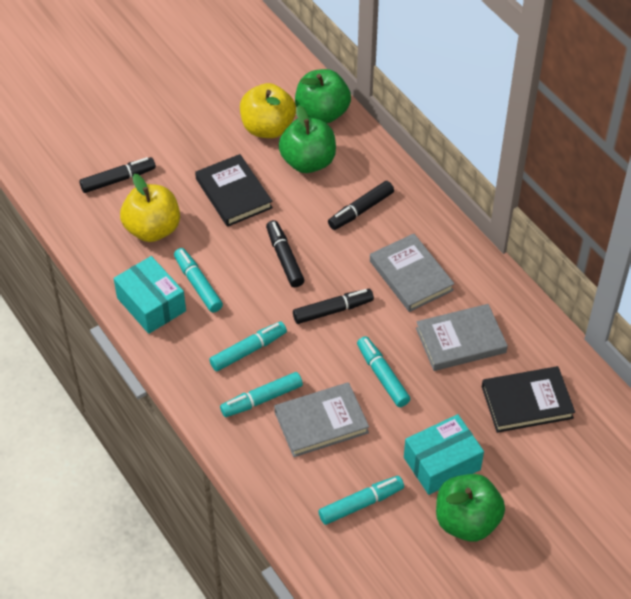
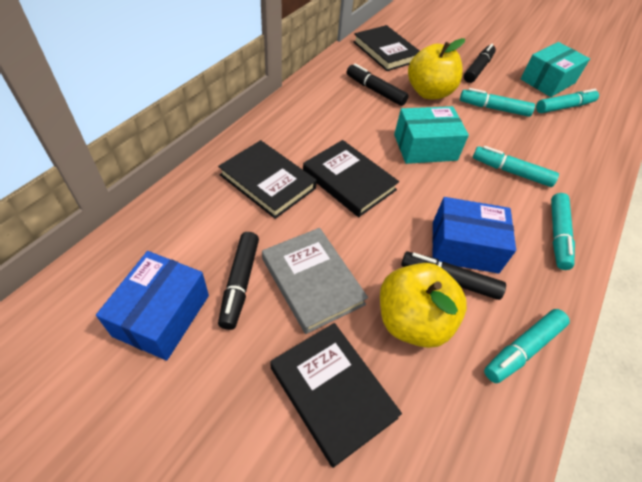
black book: 2 -> 4
blue box: 0 -> 2
green apple: 3 -> 0
grey book: 3 -> 1

